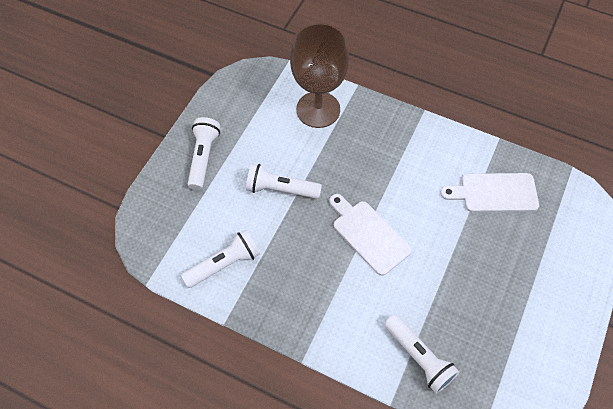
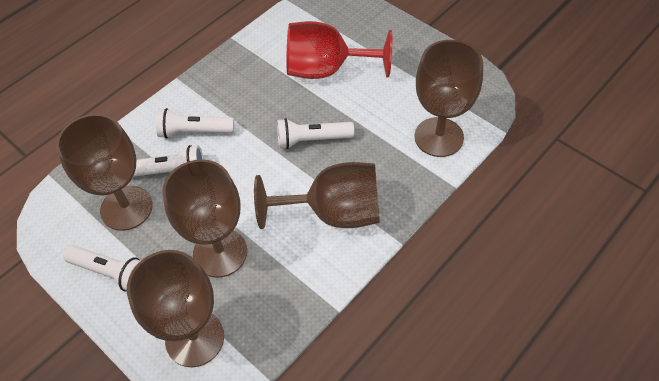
brown goblet: 1 -> 5
red goblet: 0 -> 1
white cutting board: 2 -> 0

